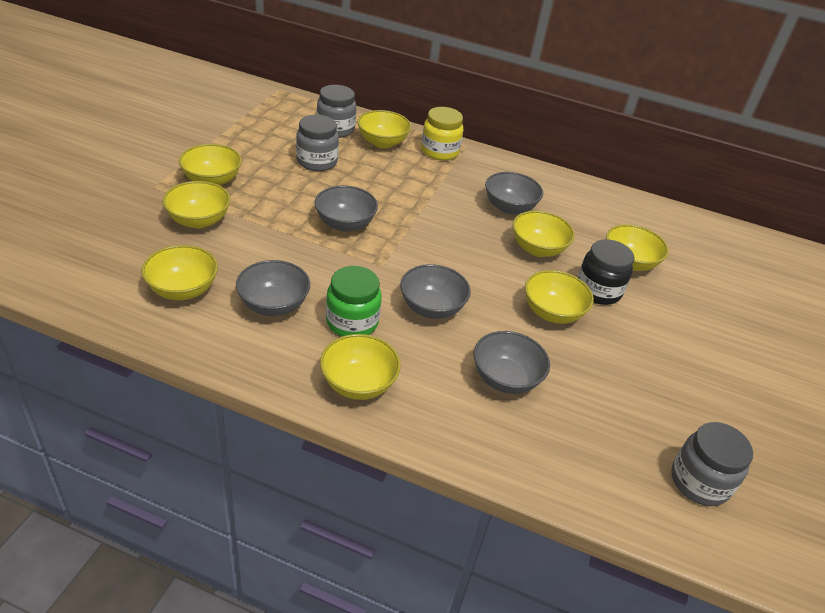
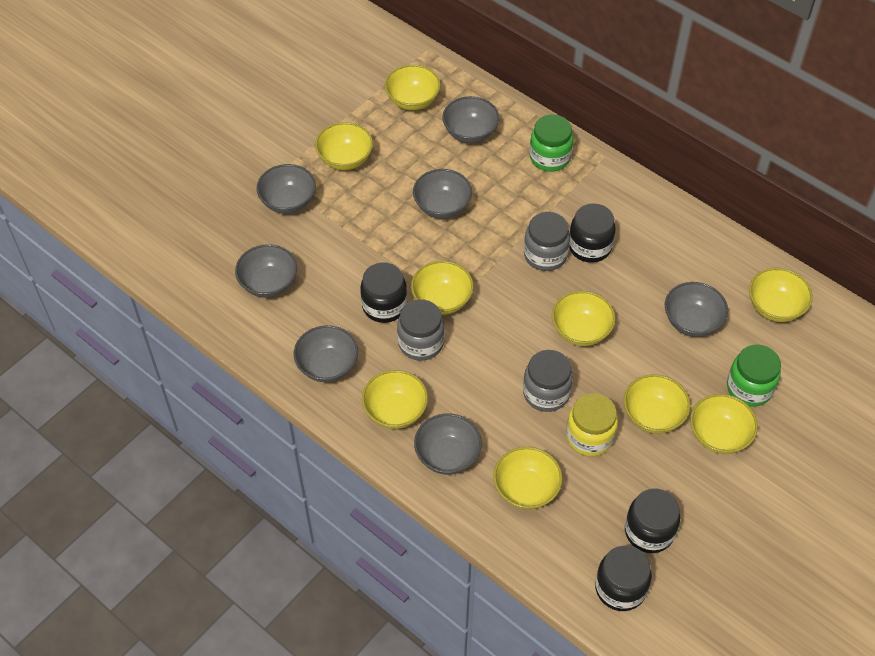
black jar: 1 -> 4
green jar: 1 -> 2
grey bowl: 5 -> 7
yellow bowl: 8 -> 9

